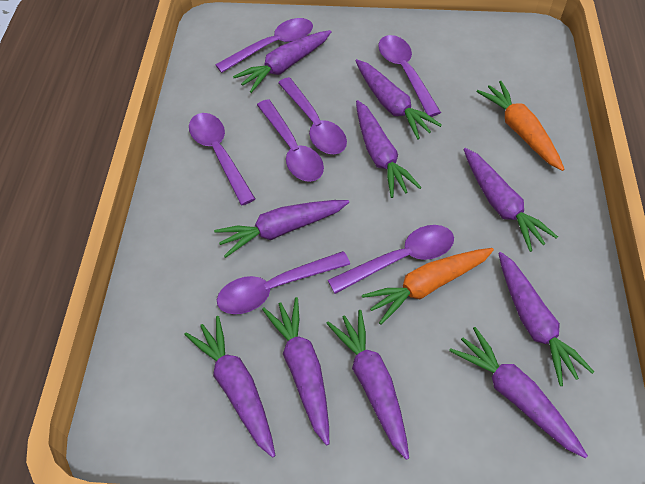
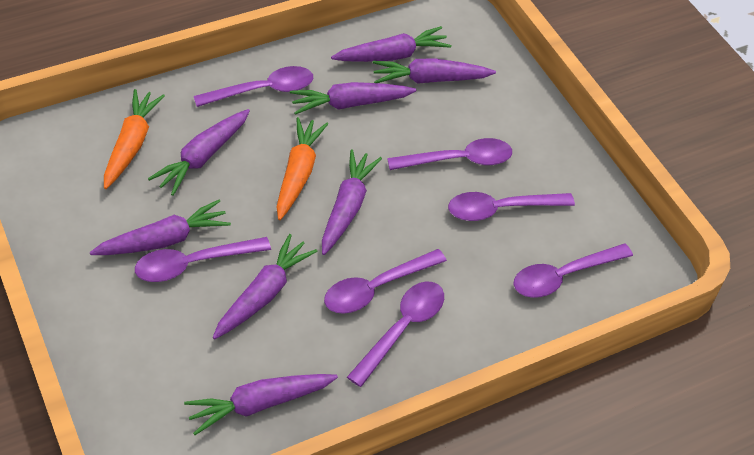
purple carrot: 10 -> 8

